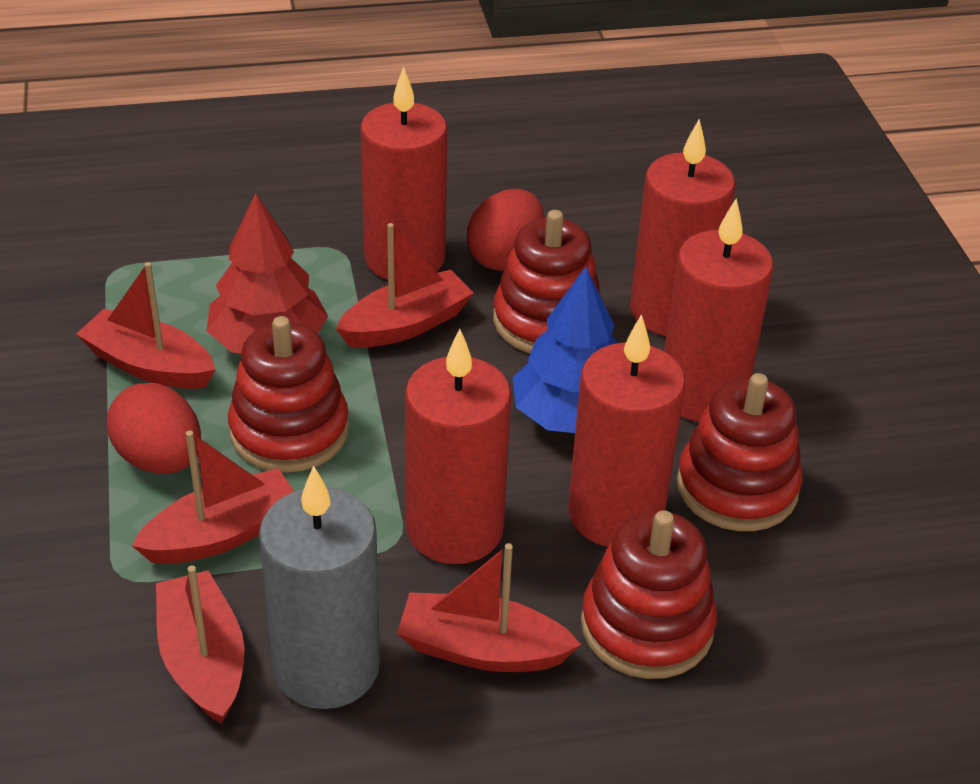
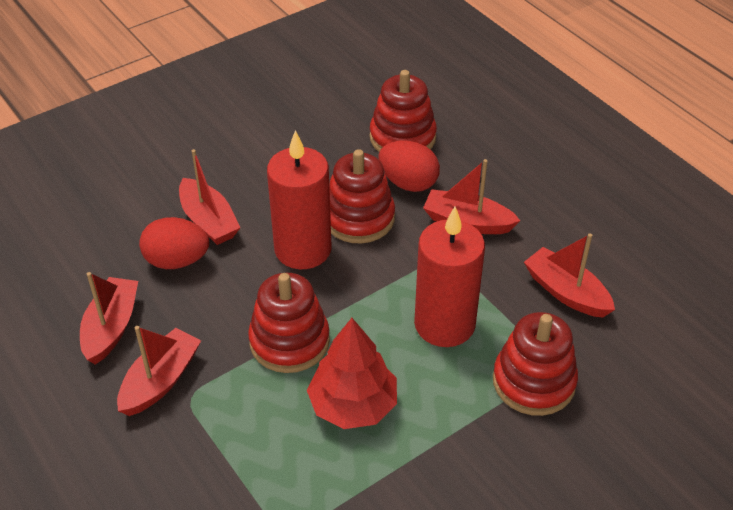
blue tree: 1 -> 0
grey candle: 1 -> 0
red candle: 5 -> 2

